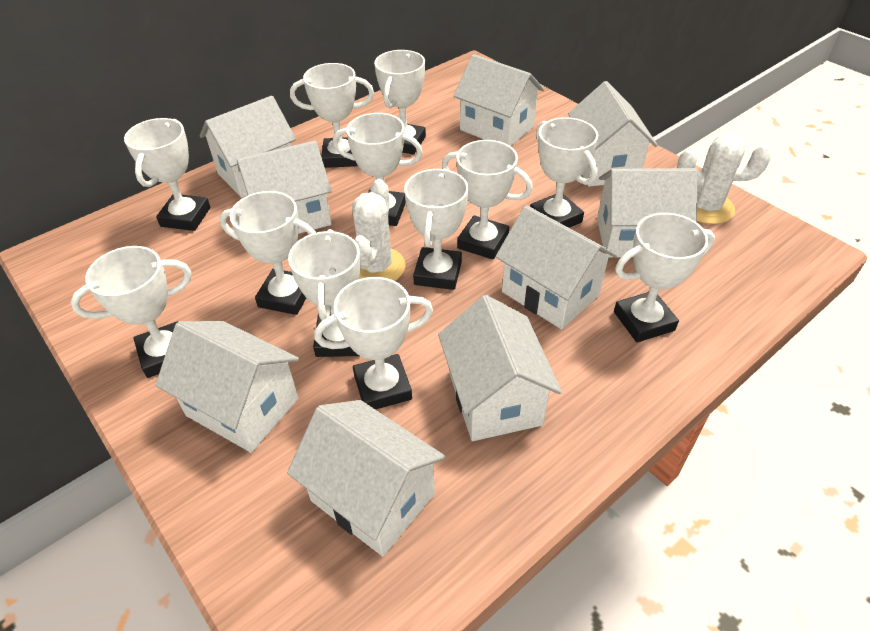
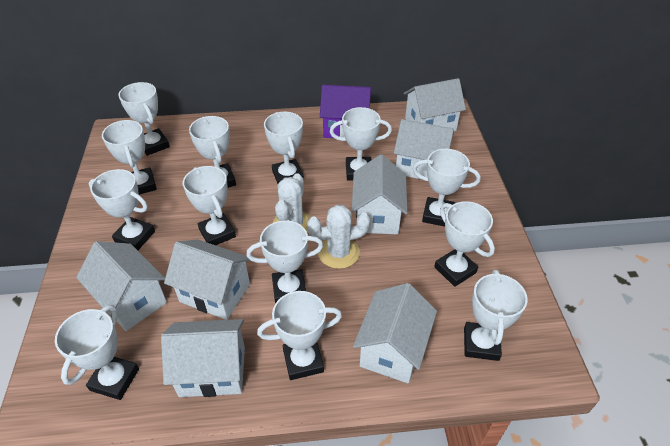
purple house: 0 -> 1
white house: 9 -> 7
white trophy: 12 -> 13

